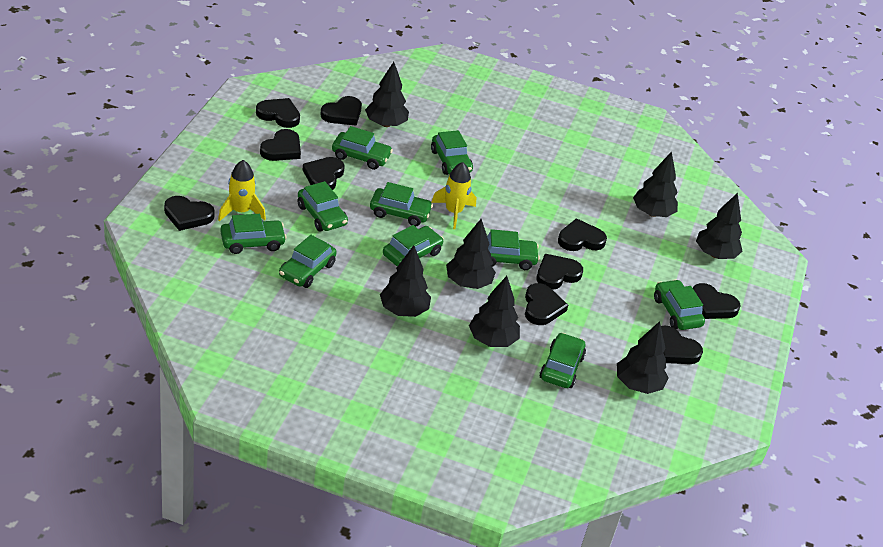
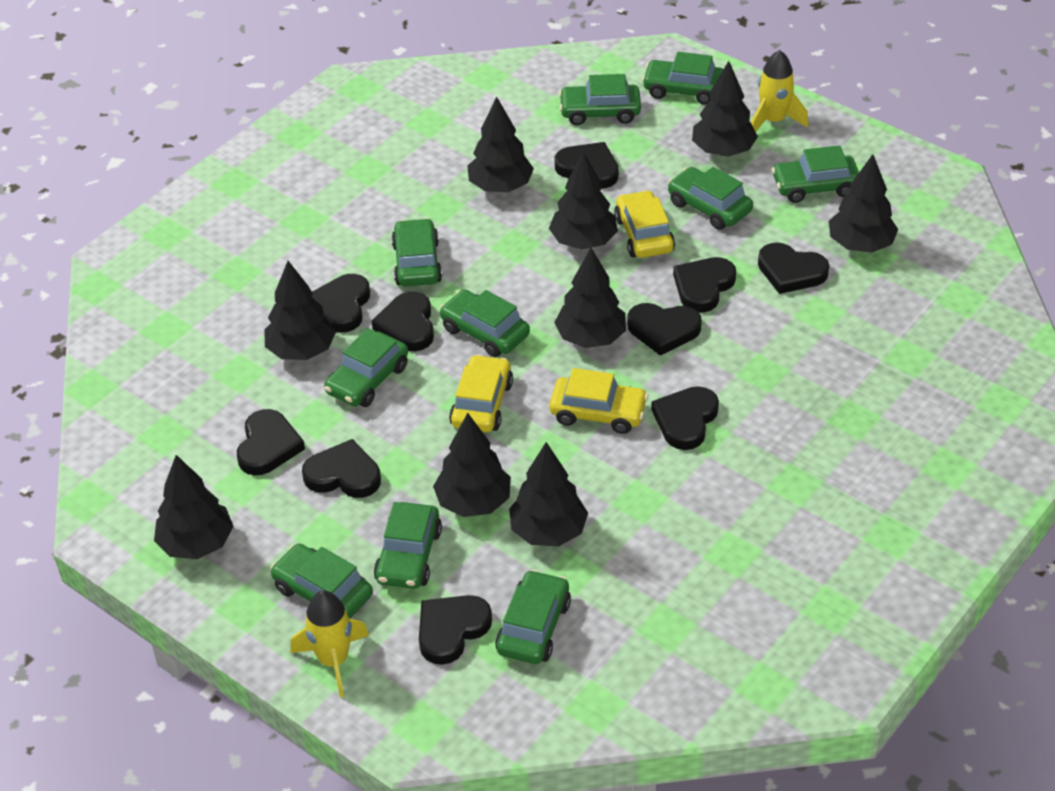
black tree: 7 -> 9
yellow car: 0 -> 3

